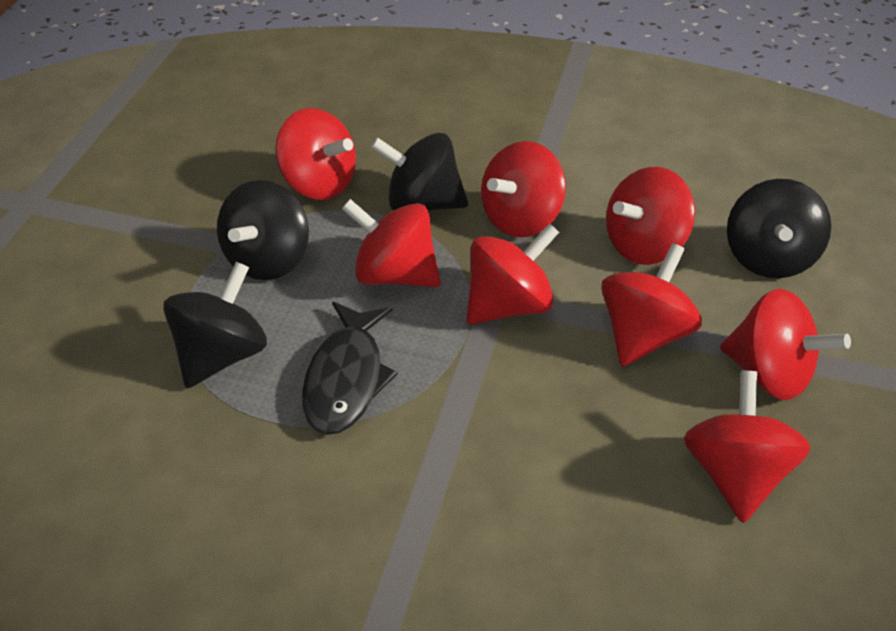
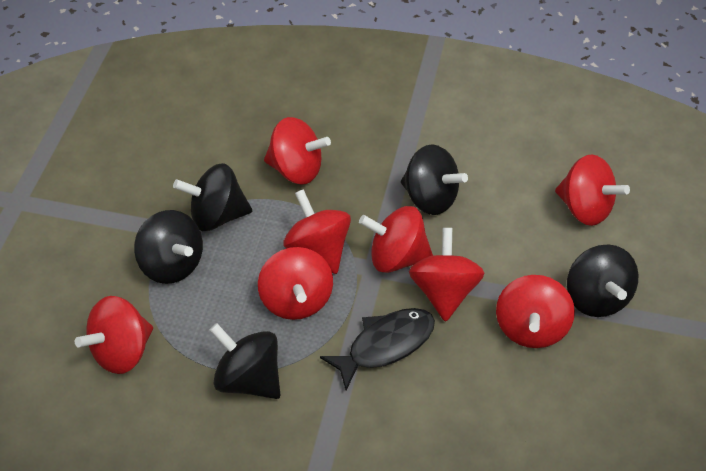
black spinning top: 4 -> 5

